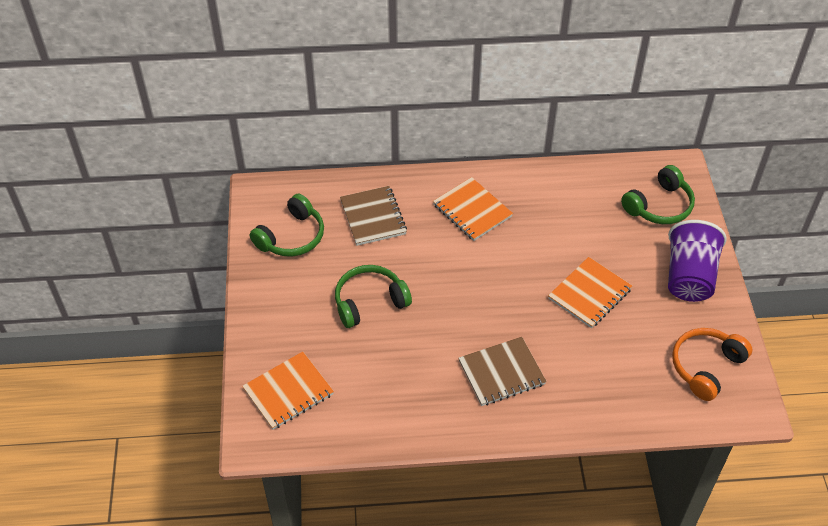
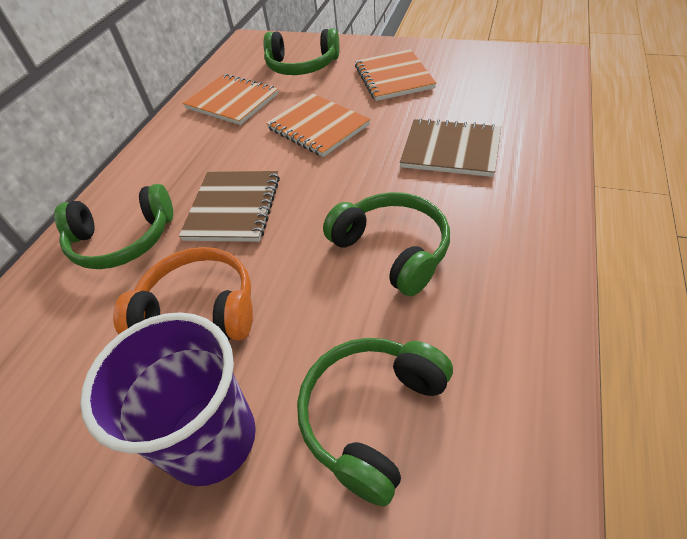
green headphones: 3 -> 4

